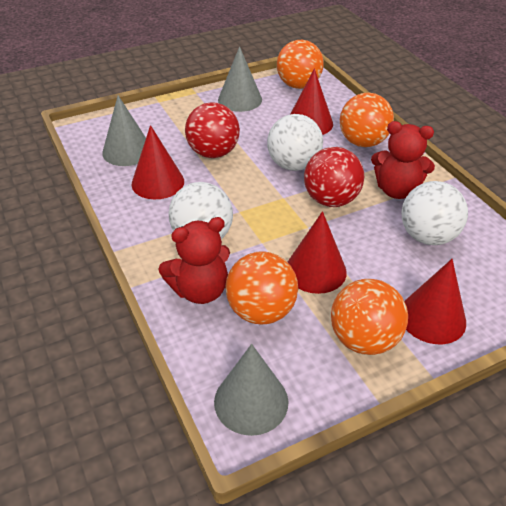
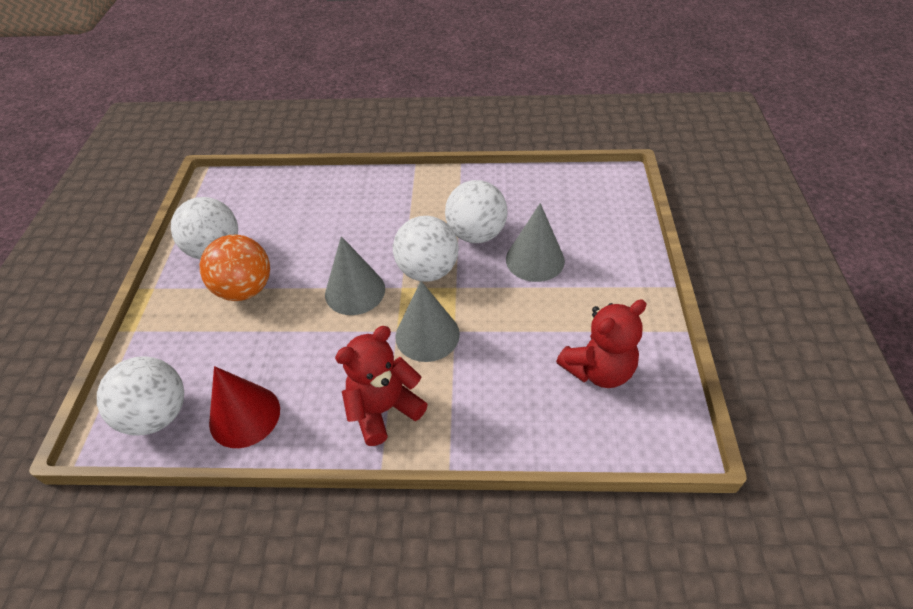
orange ball: 4 -> 1
red ball: 2 -> 0
red cone: 4 -> 1
white ball: 3 -> 4

